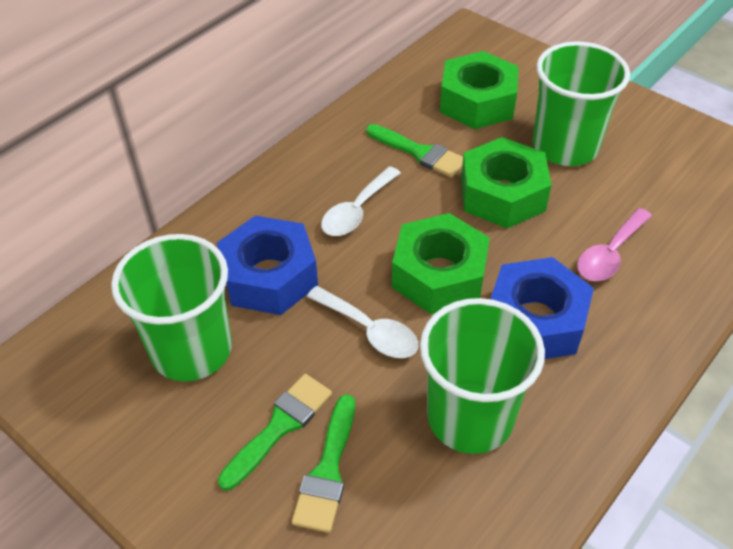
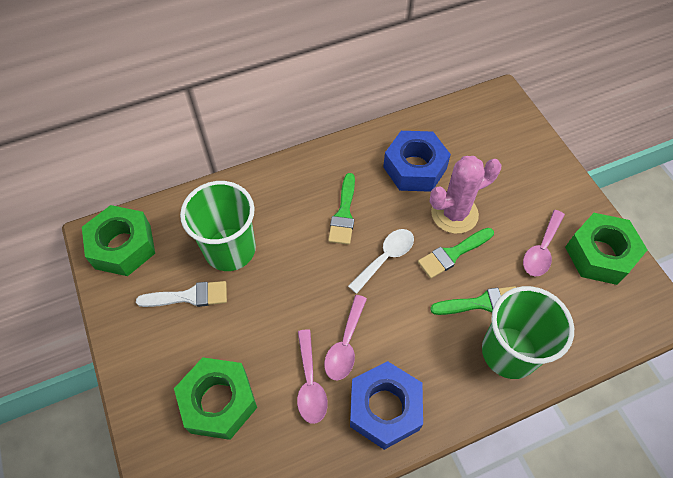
green cup: 3 -> 2
pink cactus: 0 -> 1
pink spoon: 1 -> 3
white brush: 0 -> 1
white spoon: 2 -> 1

